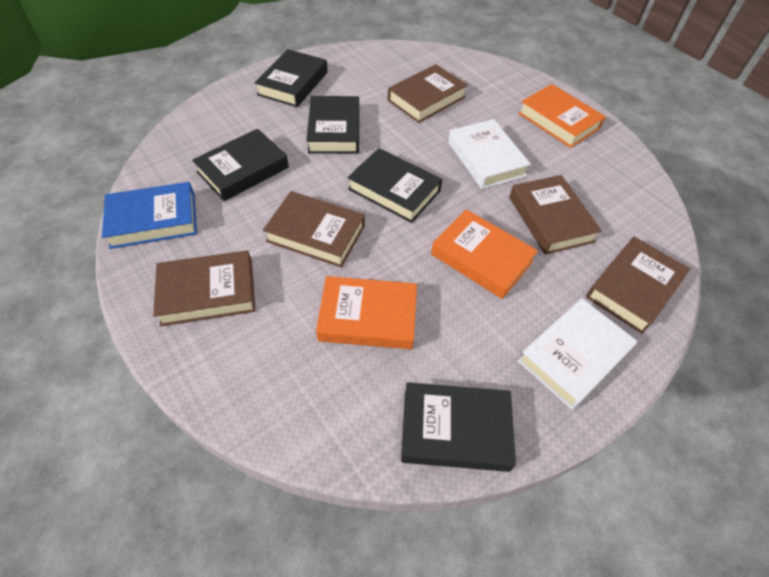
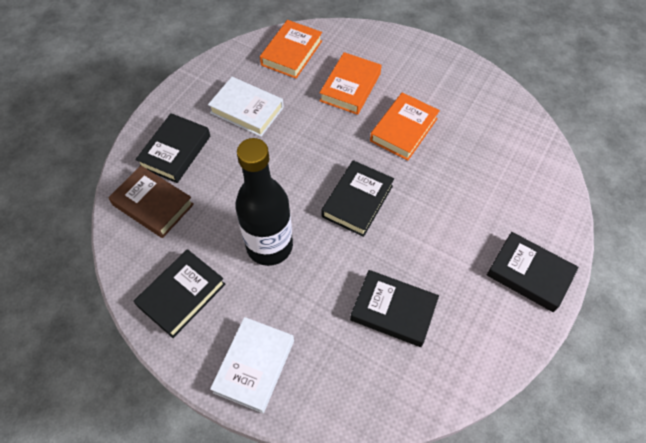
black bottle: 0 -> 1
blue book: 1 -> 0
brown book: 5 -> 1

